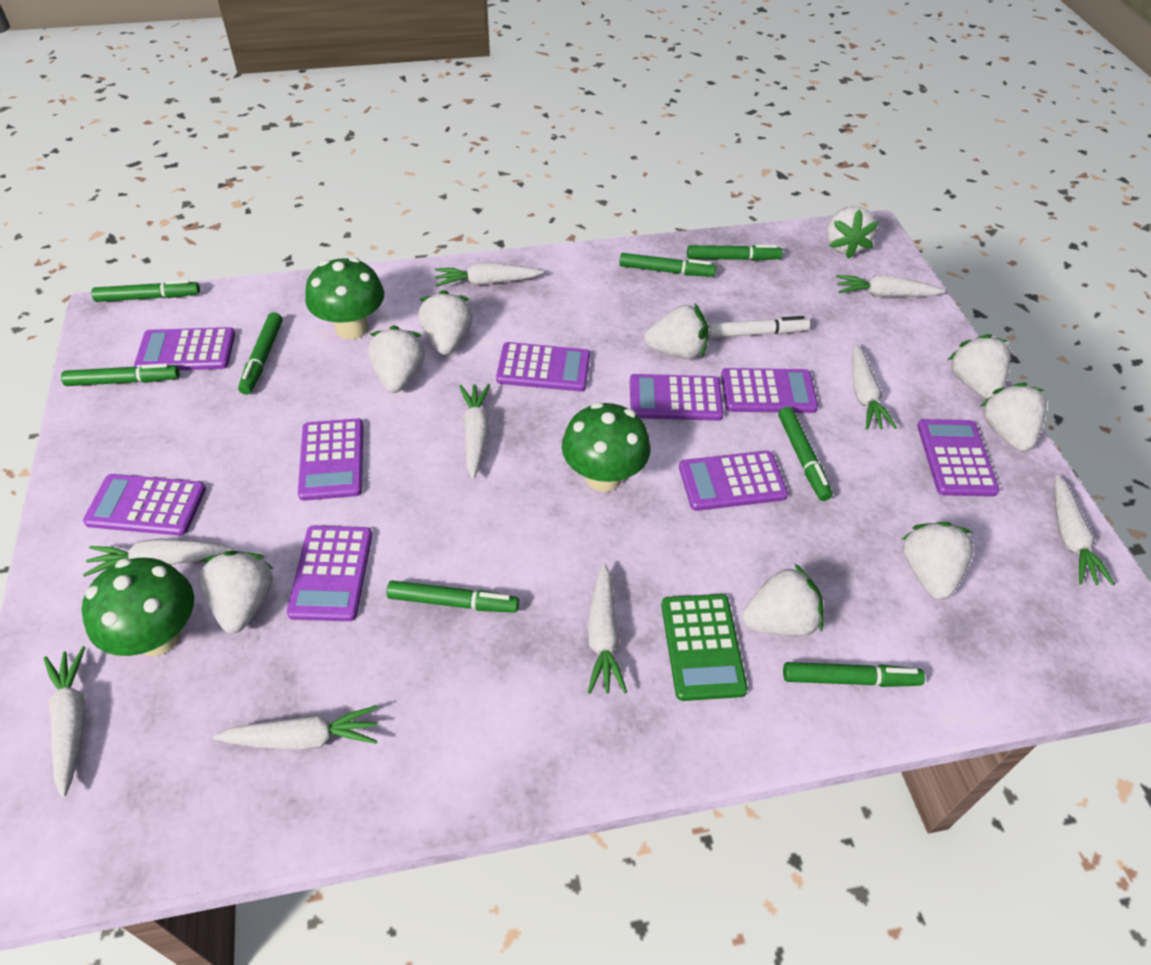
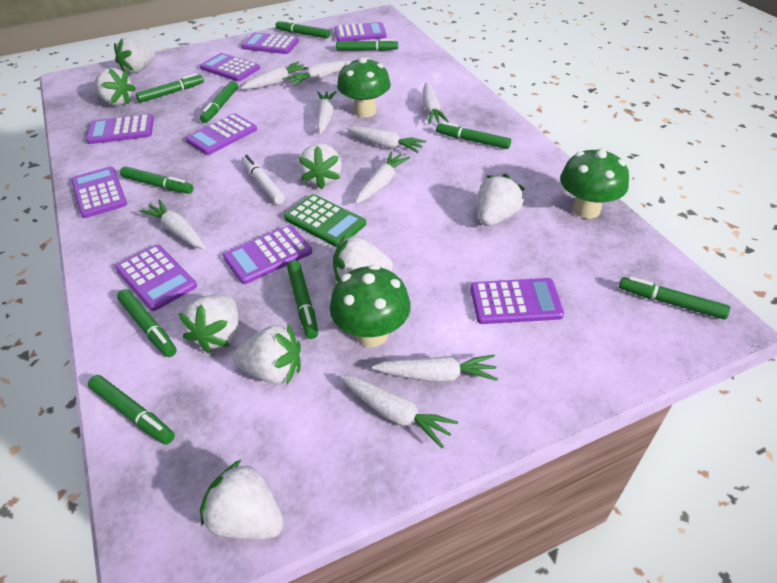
green marker: 8 -> 10
white strawberry: 9 -> 8

